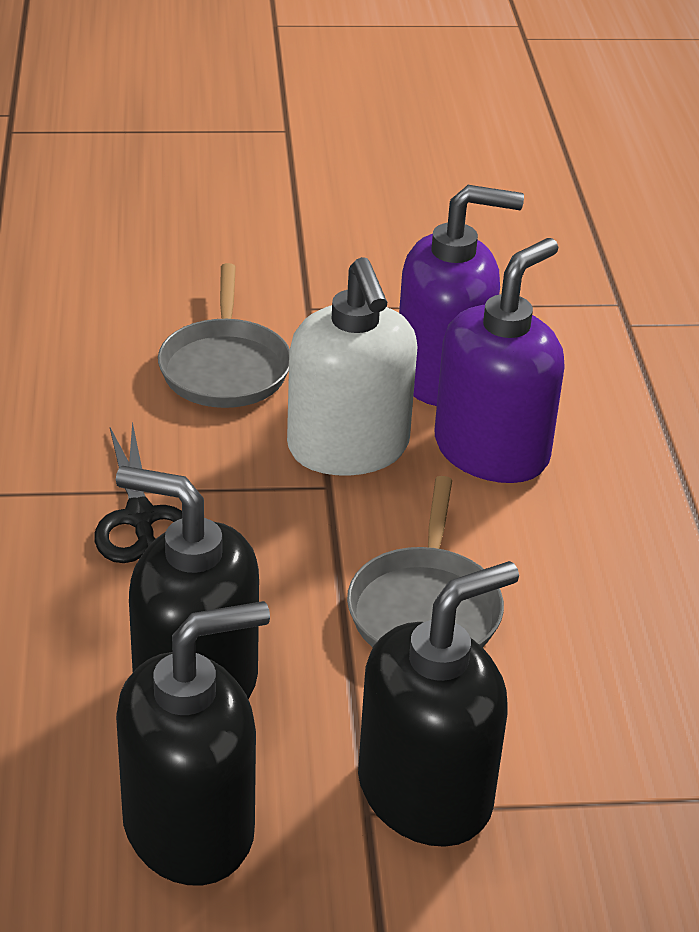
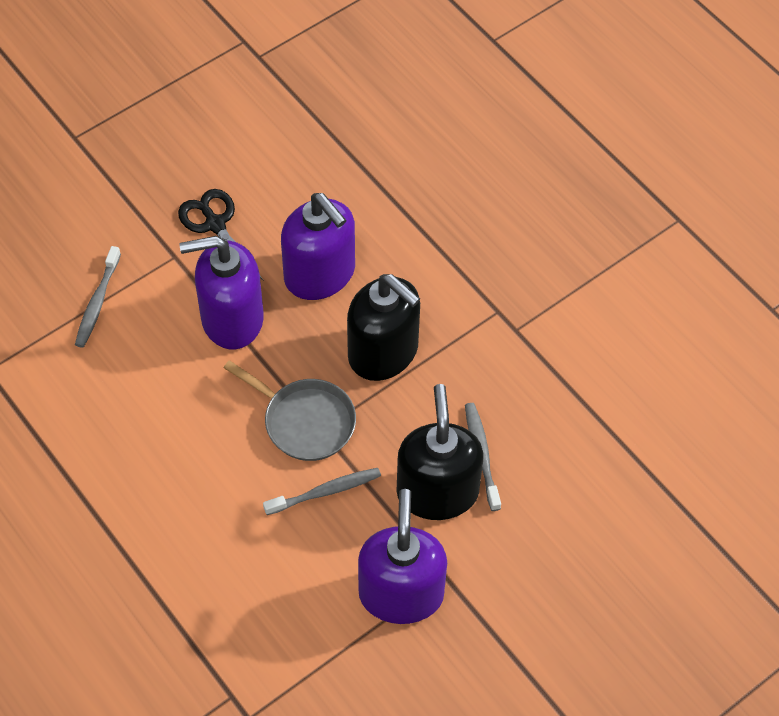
black soap dispenser: 3 -> 2
grey pan: 2 -> 1
grey toothbrush: 0 -> 3
purple soap dispenser: 2 -> 3
white soap dispenser: 1 -> 0

